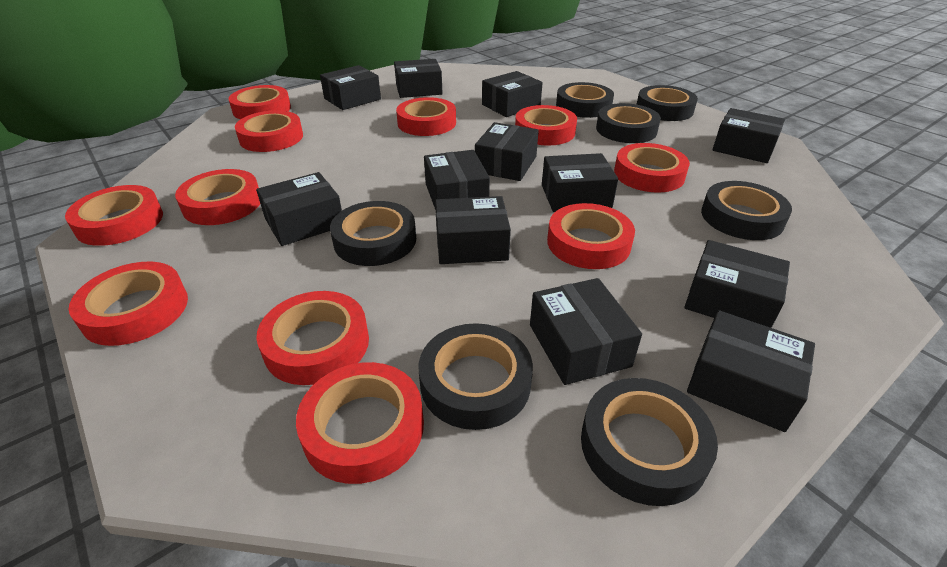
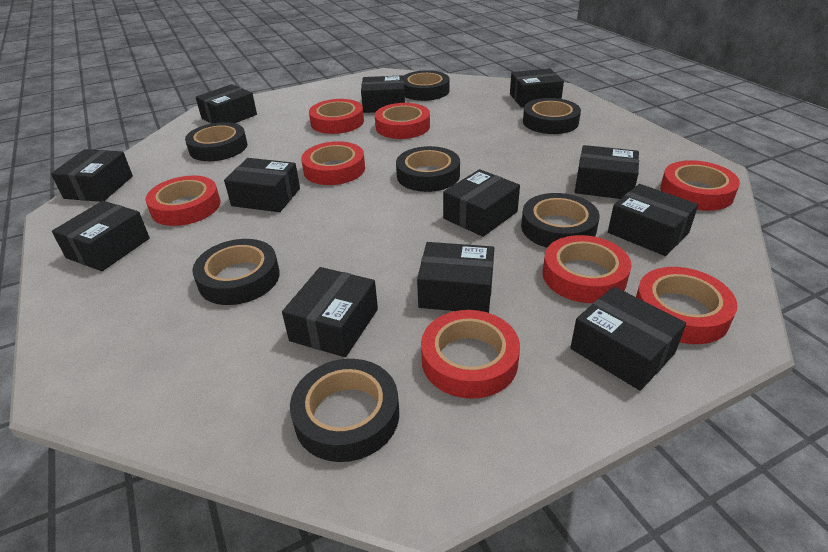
red tape: 11 -> 8

